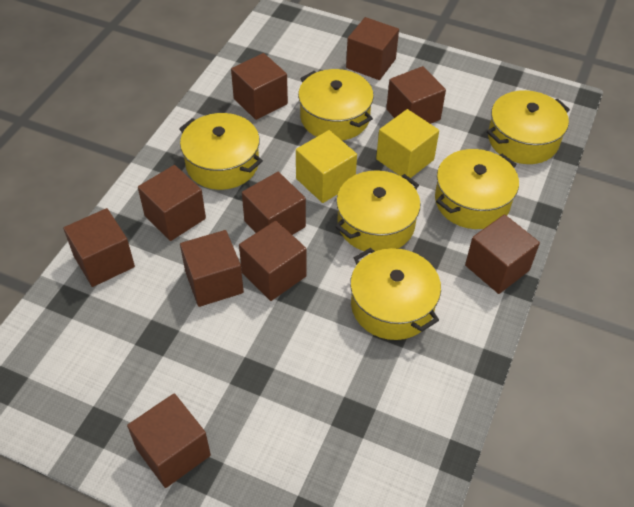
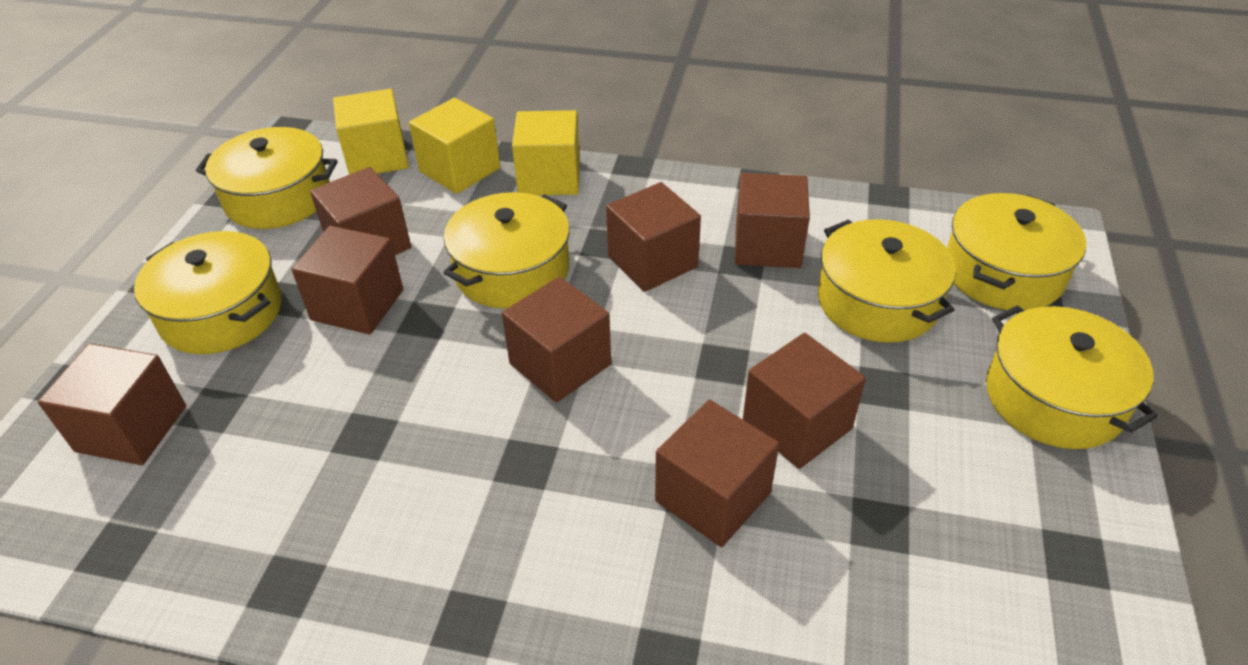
brown cube: 10 -> 8
yellow cube: 2 -> 3

